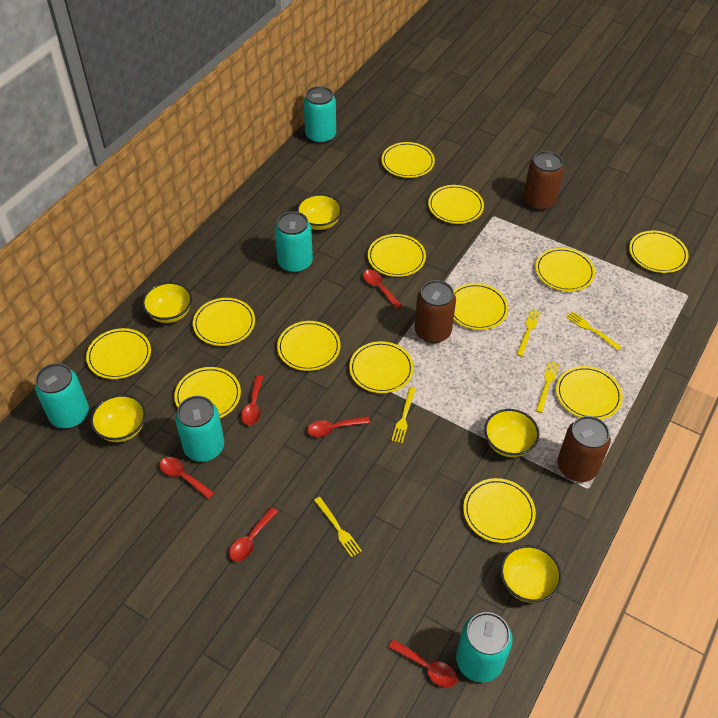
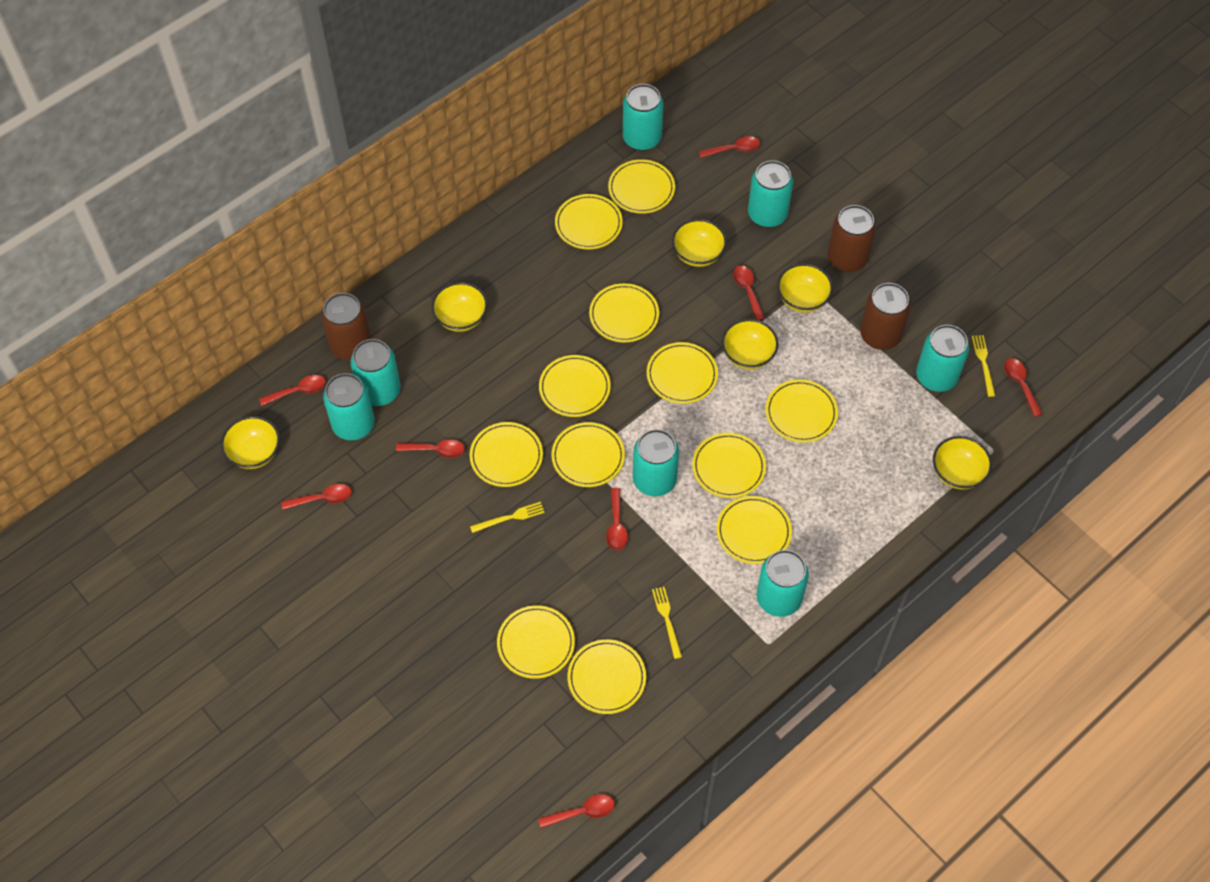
red spoon: 6 -> 8
turquoise can: 5 -> 7
yellow bowl: 5 -> 6
yellow fork: 5 -> 3
yellow plate: 13 -> 12

